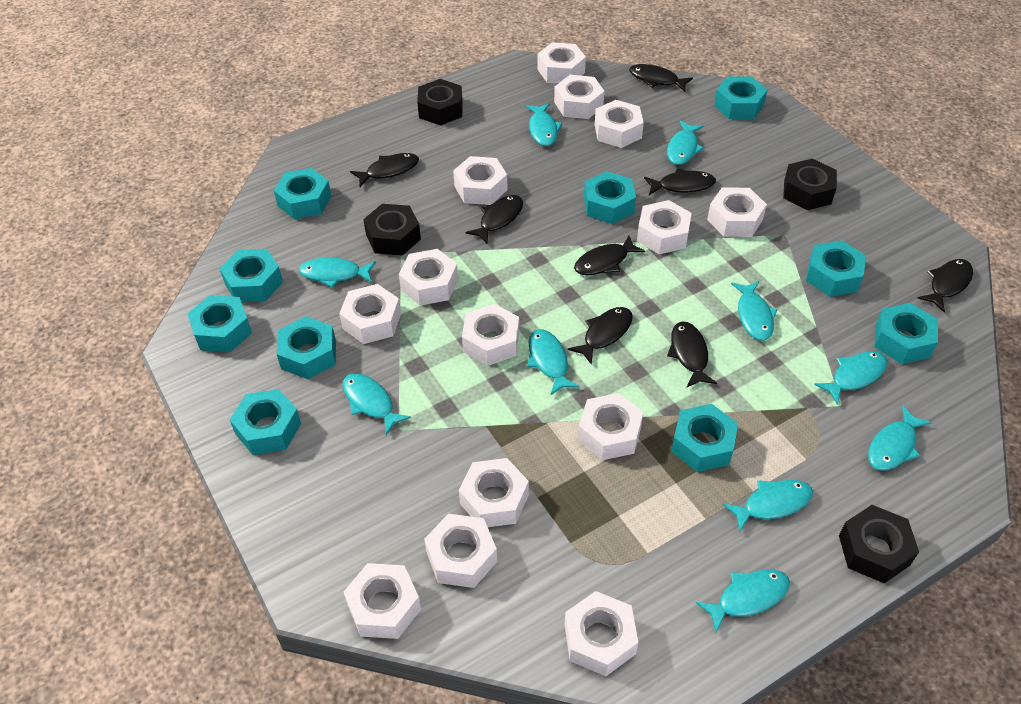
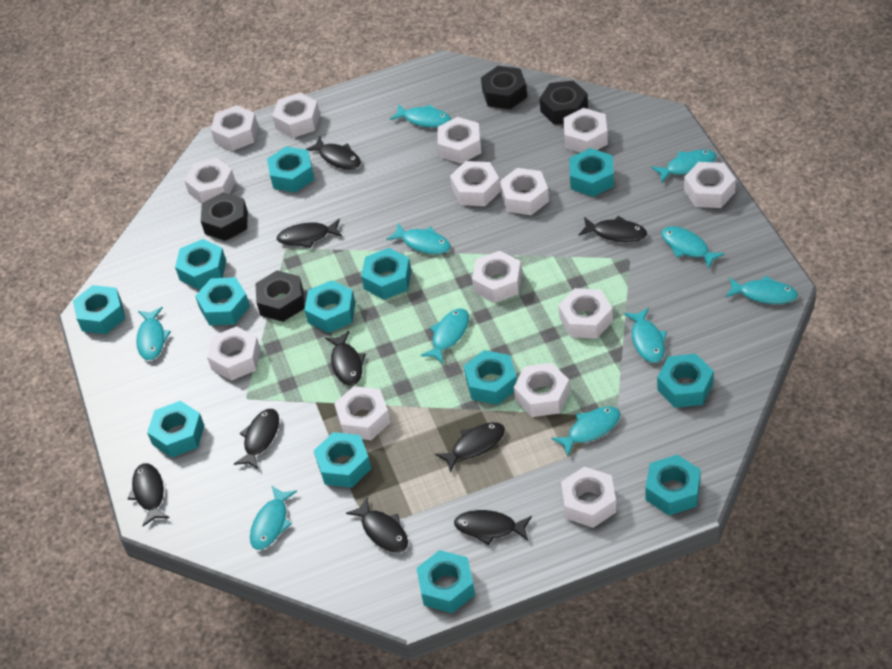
black fish: 8 -> 9
turquoise nut: 10 -> 13

